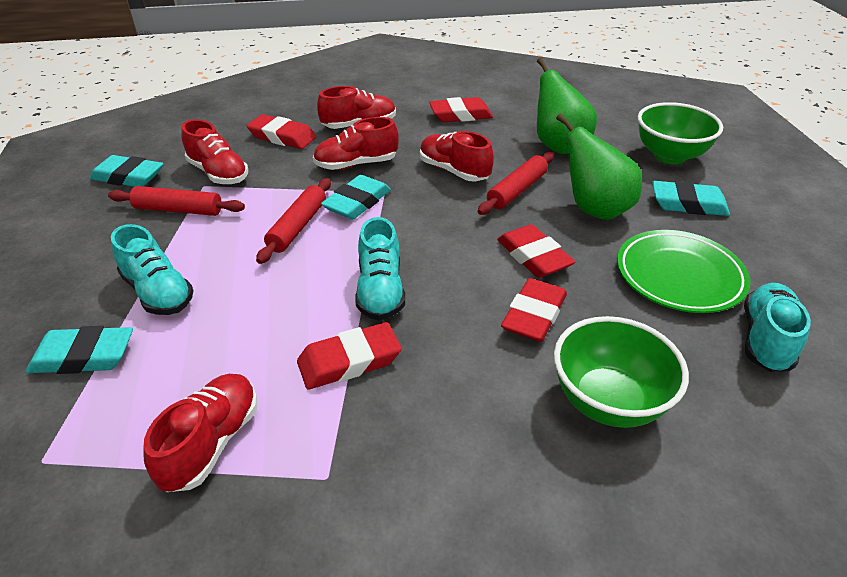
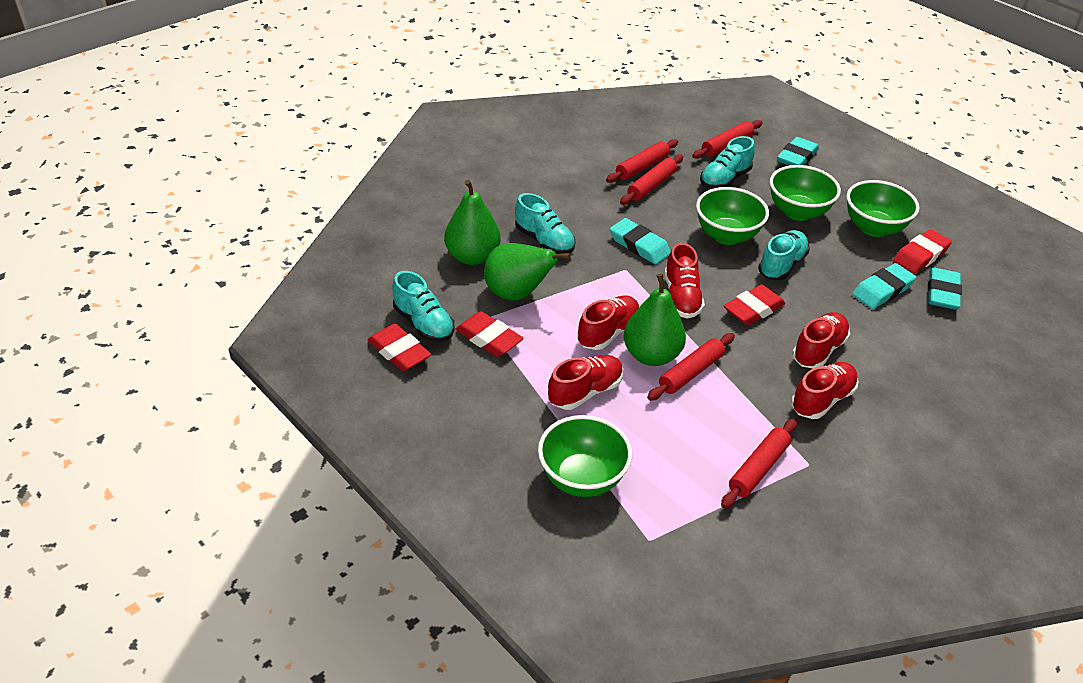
green bowl: 2 -> 4
green pear: 2 -> 3
green plate: 1 -> 0
red eraser: 5 -> 4
red rolling pin: 3 -> 5
turquoise shoe: 3 -> 4

